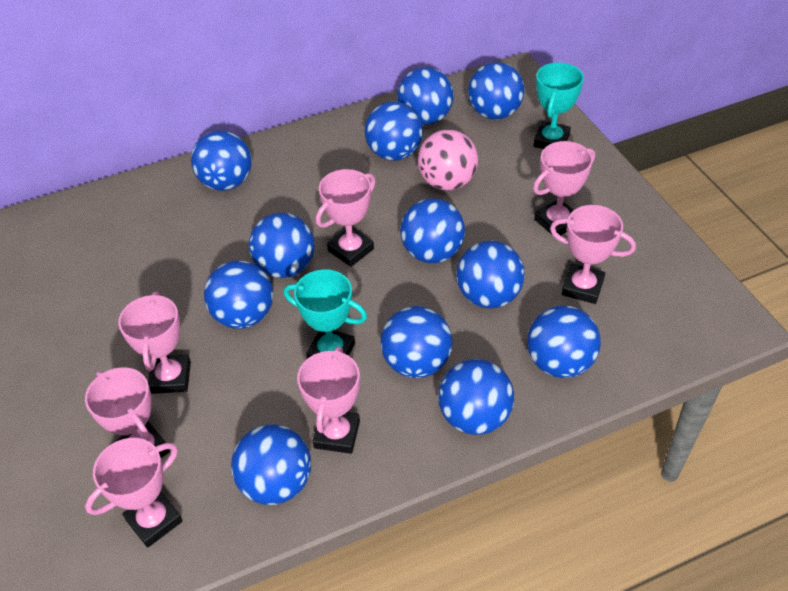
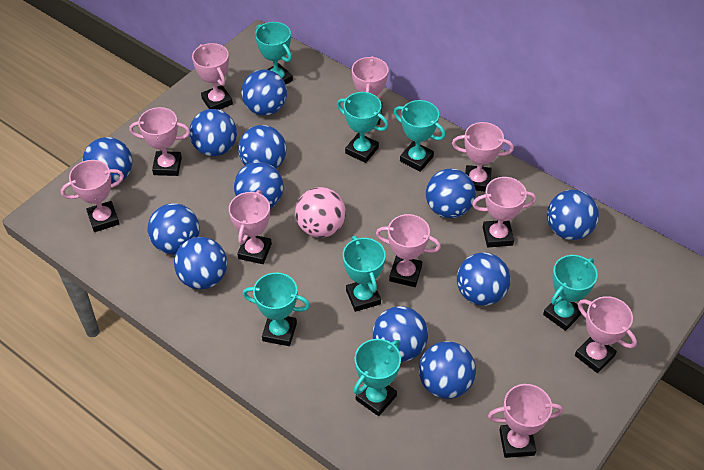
pink trophy: 7 -> 10
turquoise trophy: 2 -> 7

